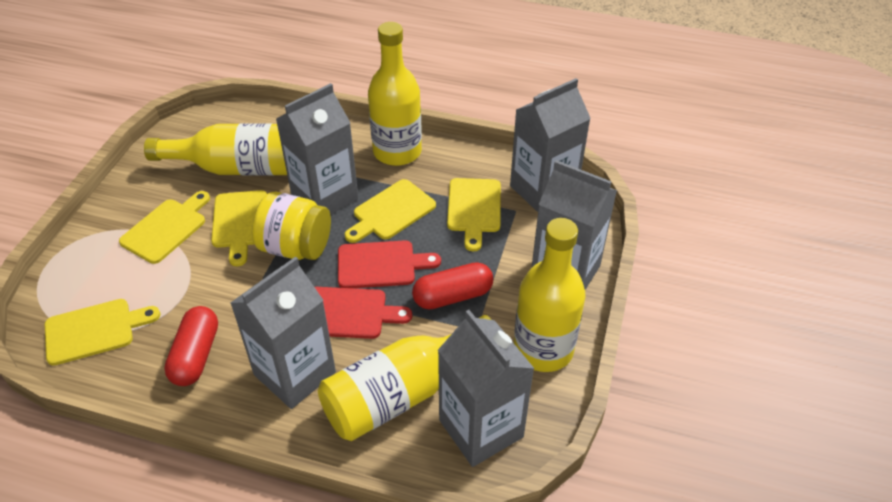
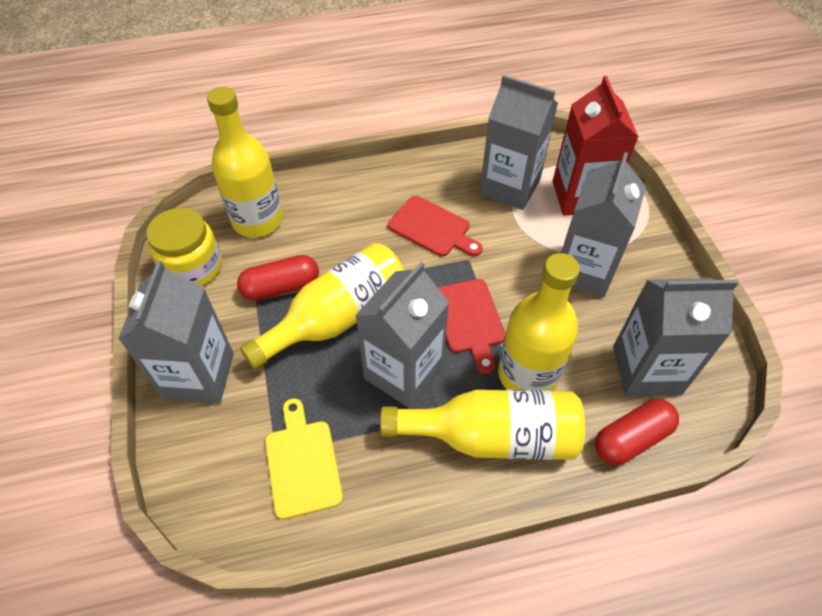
red carton: 0 -> 1
yellow cutting board: 5 -> 1

